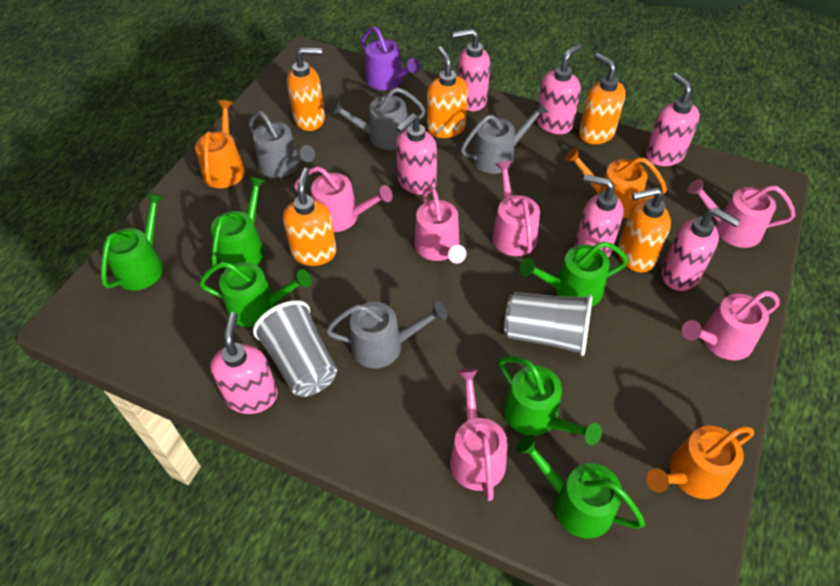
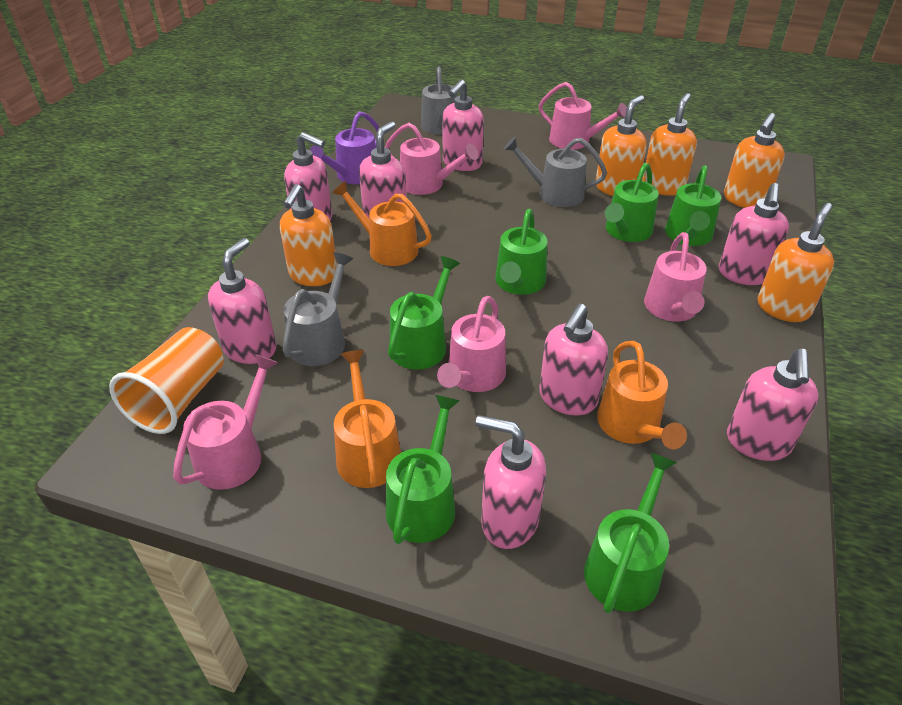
grey cup: 2 -> 0
grey watering can: 4 -> 3
orange cup: 0 -> 1
pink soap dispenser: 7 -> 8
pink watering can: 6 -> 5

